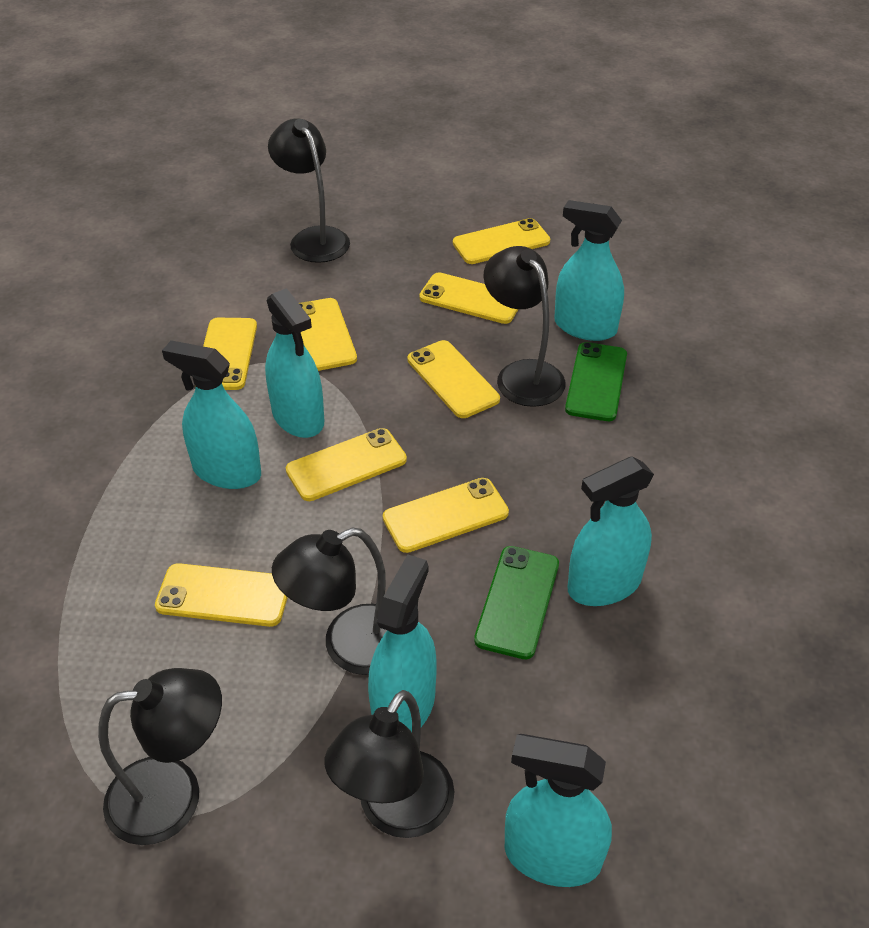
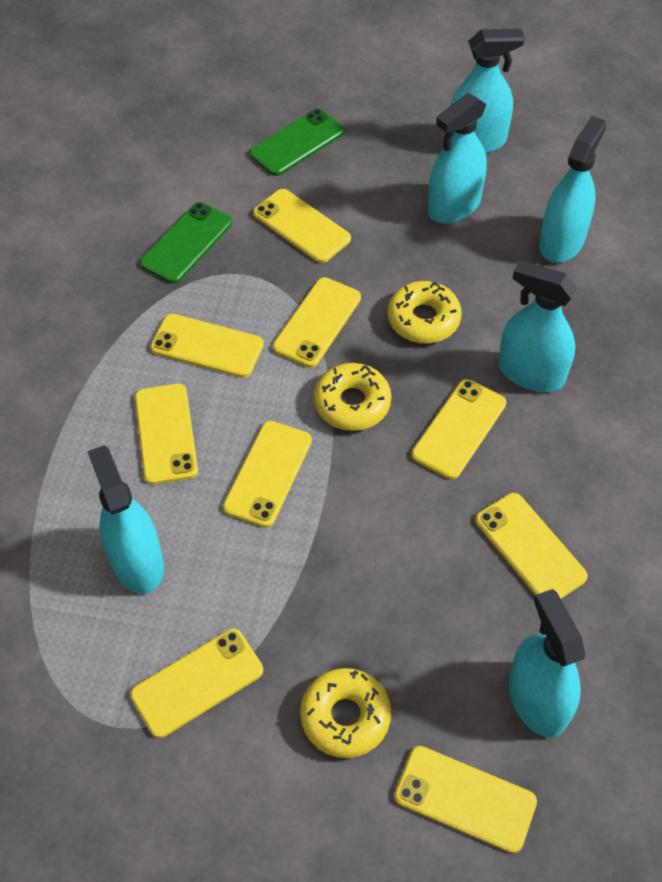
black lamp: 5 -> 0
yellow donut: 0 -> 3
yellow phone: 8 -> 9

